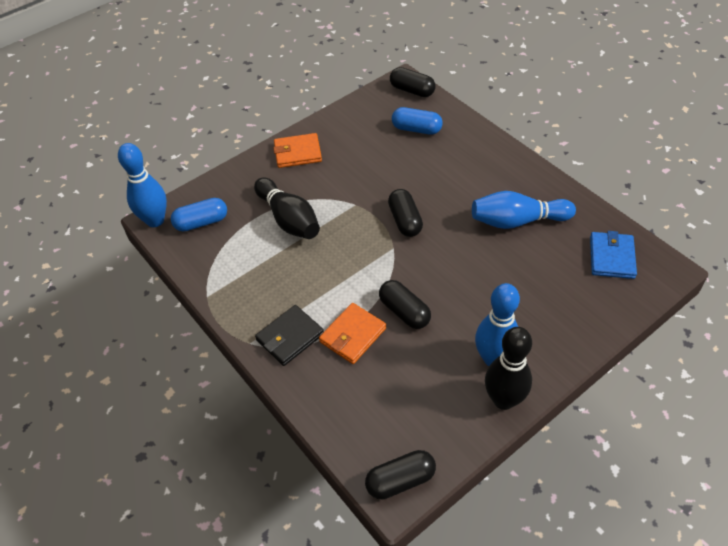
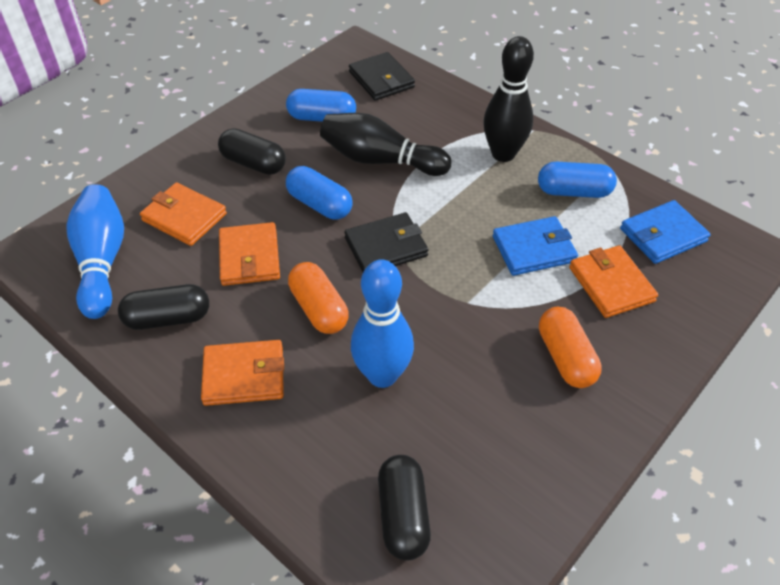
black capsule: 4 -> 3
black wallet: 1 -> 2
blue bowling pin: 3 -> 2
blue capsule: 2 -> 3
blue wallet: 1 -> 2
orange capsule: 0 -> 2
orange wallet: 2 -> 4

